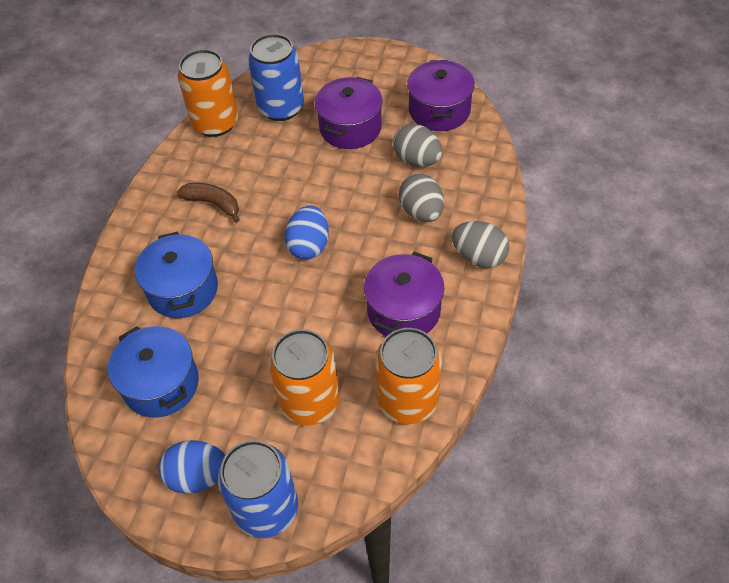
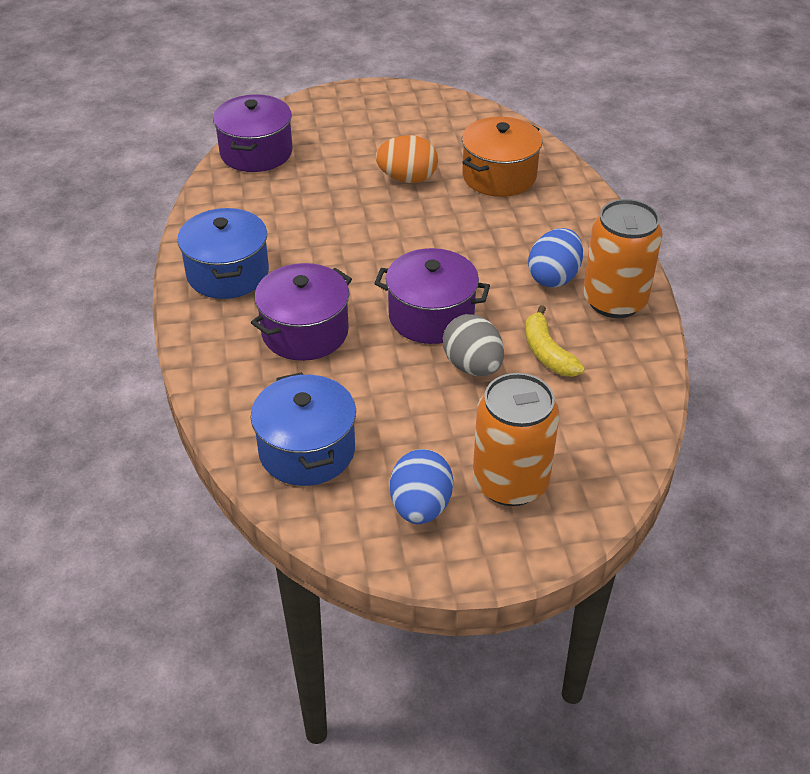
blue can: 2 -> 0
brown banana: 1 -> 0
grey egg: 3 -> 1
orange can: 3 -> 2
orange egg: 0 -> 1
orange pot: 0 -> 1
yellow banana: 0 -> 1

